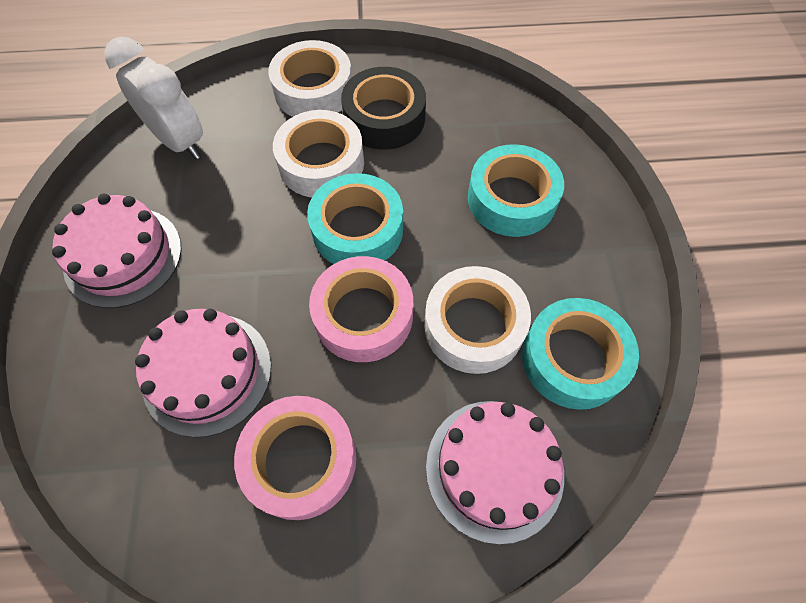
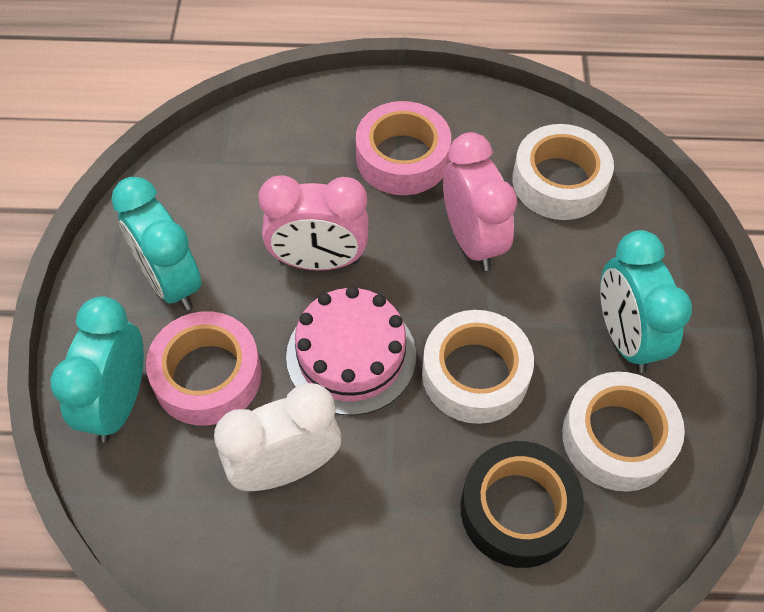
pink cake: 3 -> 1
pink clock: 0 -> 2
turquoise clock: 0 -> 3
turquoise tape: 3 -> 0

